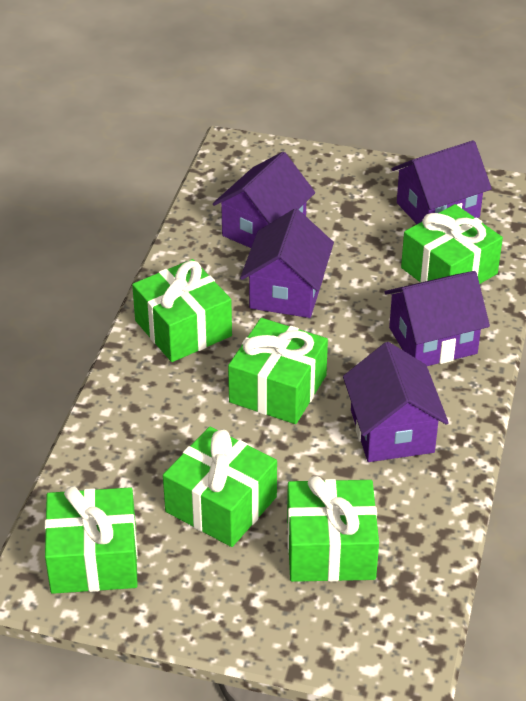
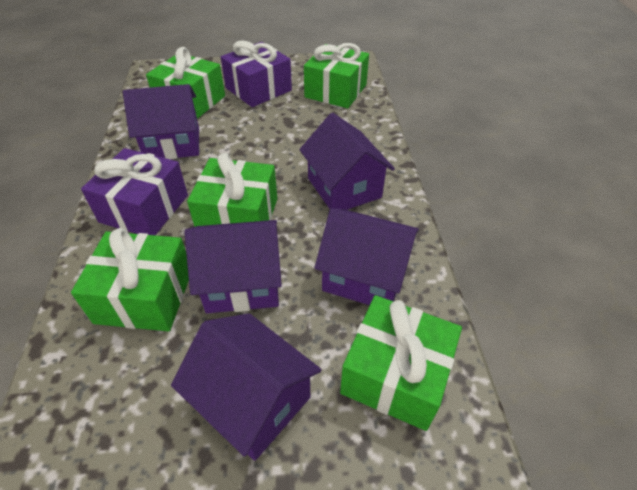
green gift: 6 -> 5
purple gift: 0 -> 2

